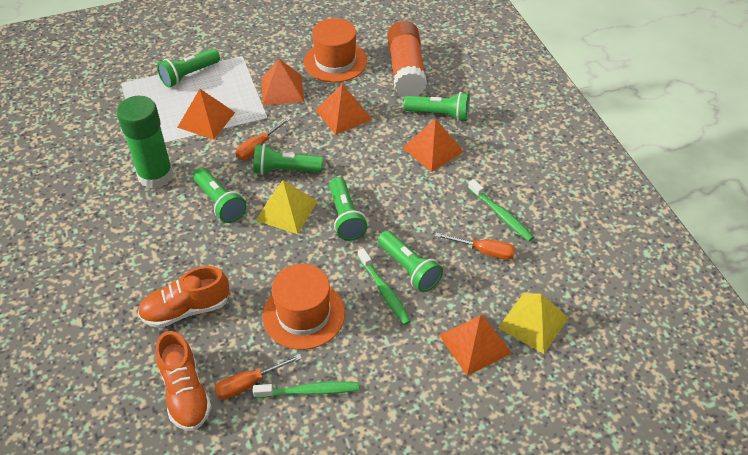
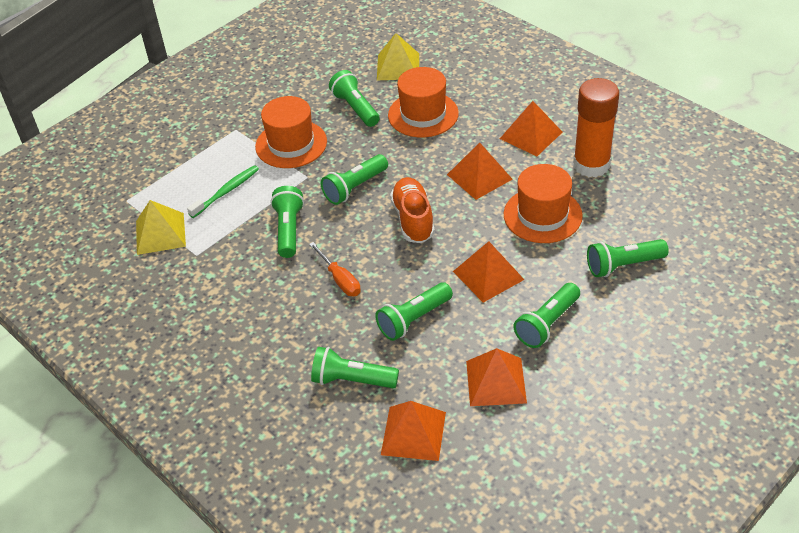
green flashlight: 6 -> 7
green glue stick: 1 -> 0
green toothbrush: 3 -> 1
orange hat: 2 -> 3
orange screwdriver: 3 -> 1
orange shoe: 2 -> 1

